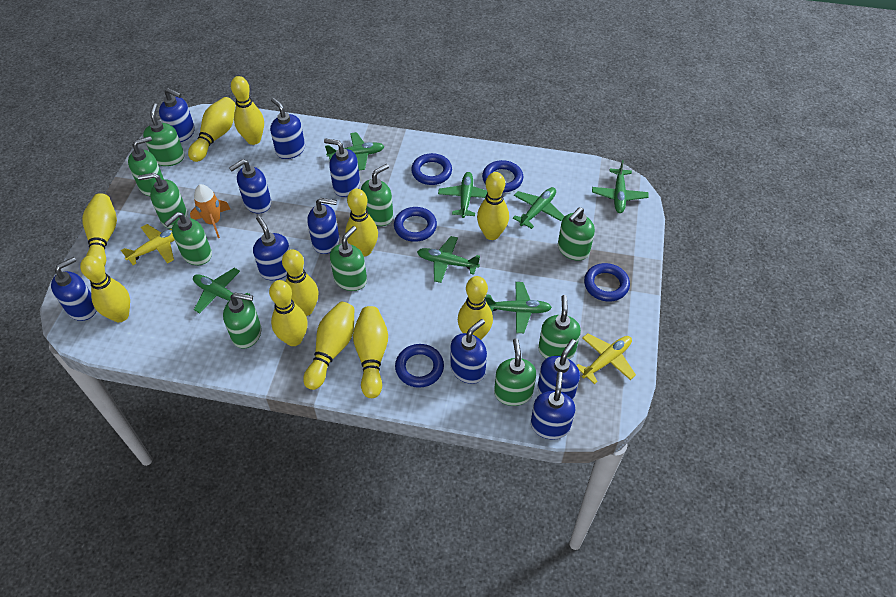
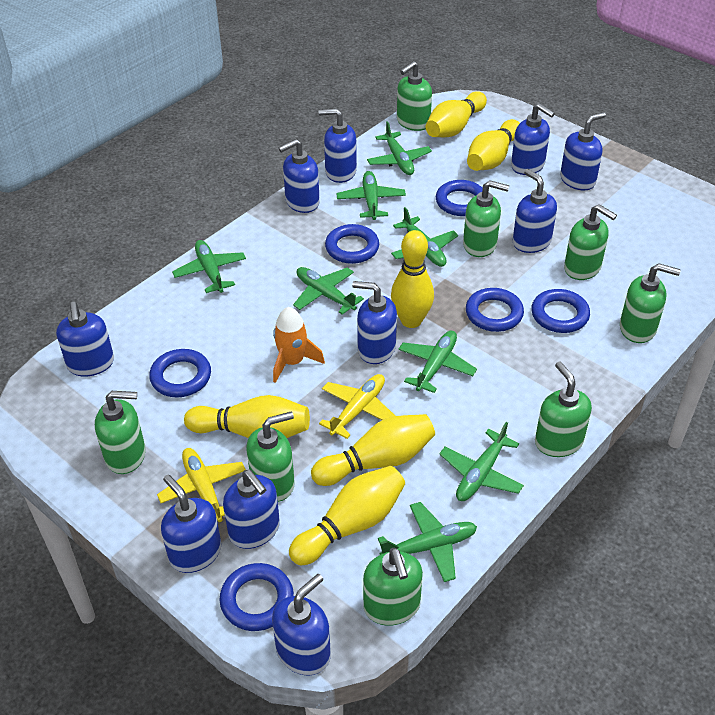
blue ring: 5 -> 6
green plane: 7 -> 8
green soap dispenser: 10 -> 8
yellow bowling pin: 11 -> 6

